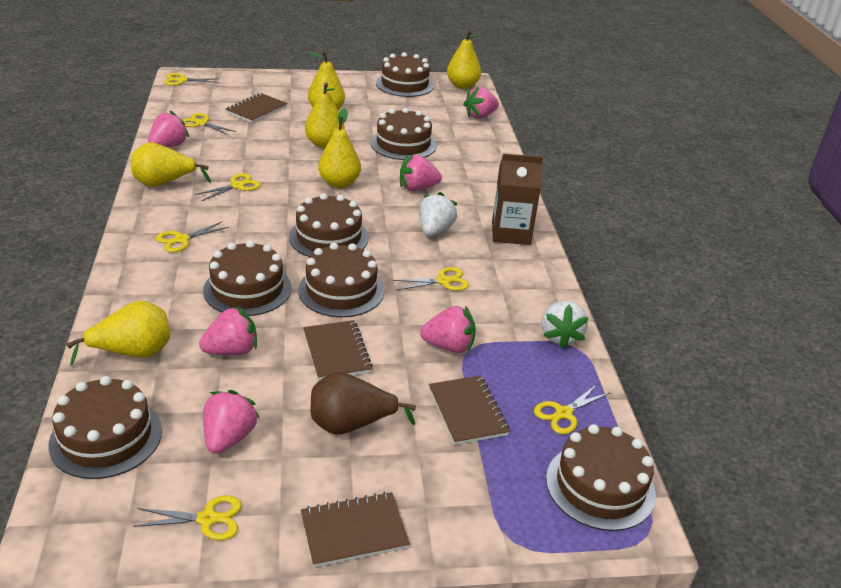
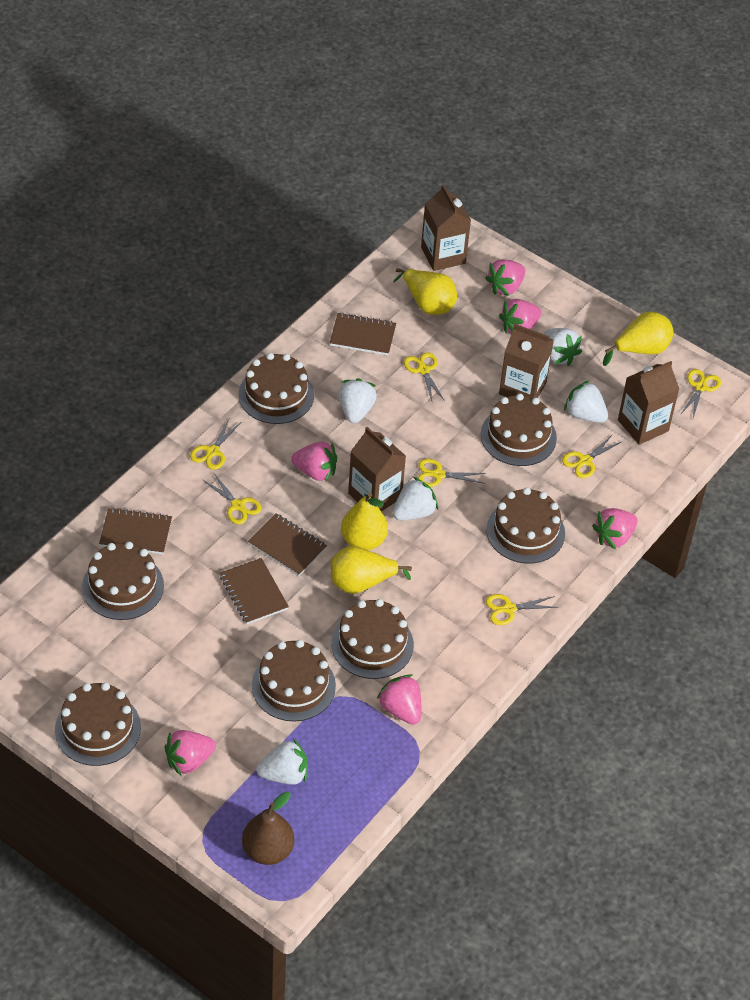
brown carton: 1 -> 4
white strawberry: 2 -> 5
yellow pear: 6 -> 4

